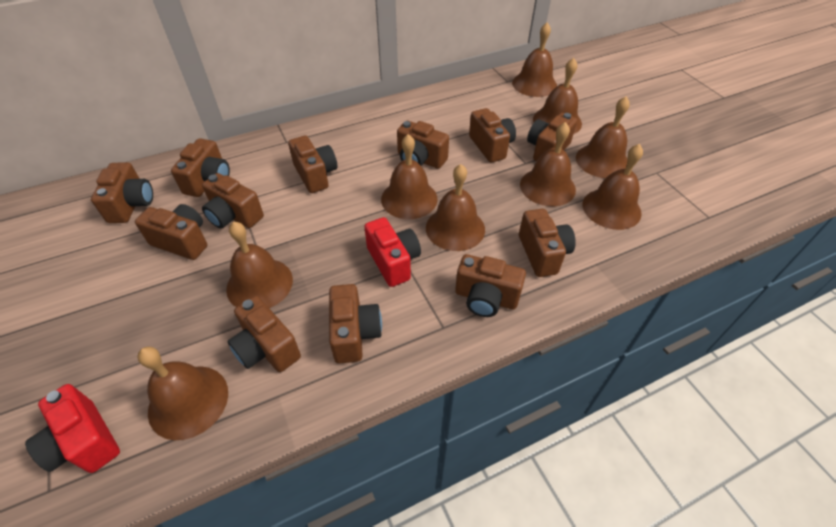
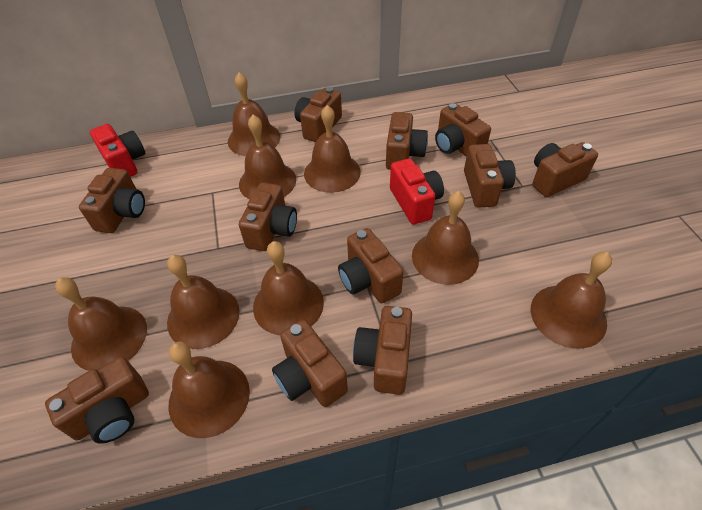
brown camera: 12 -> 11

